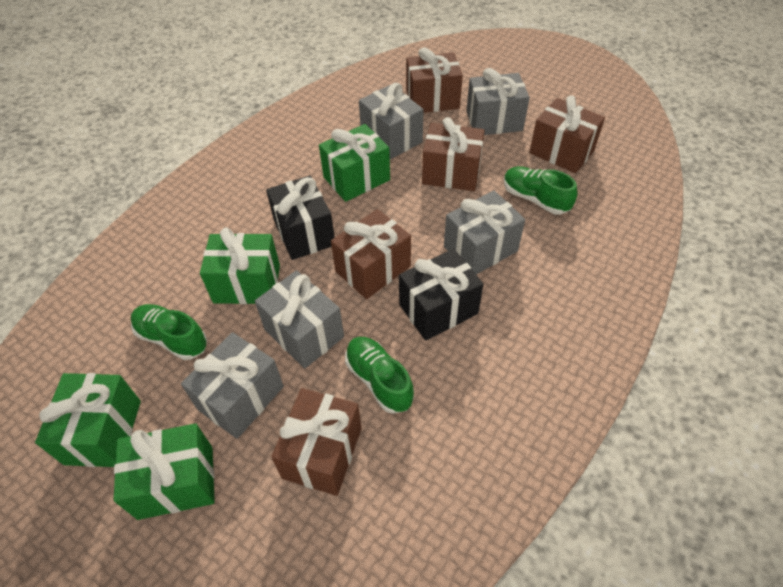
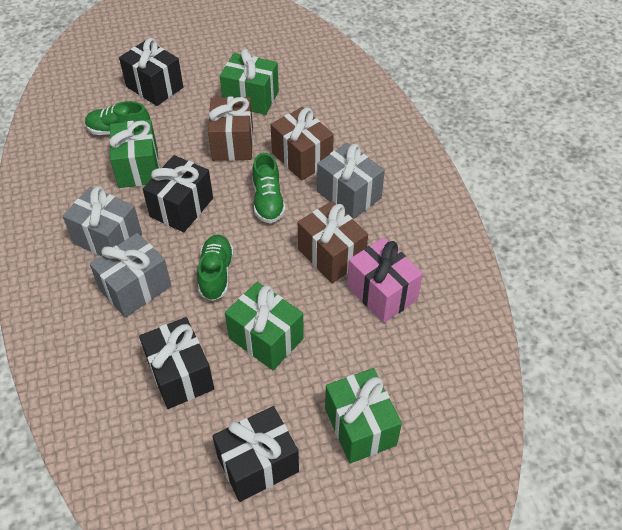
black gift: 2 -> 4
brown gift: 5 -> 3
grey gift: 5 -> 3
pink gift: 0 -> 1

